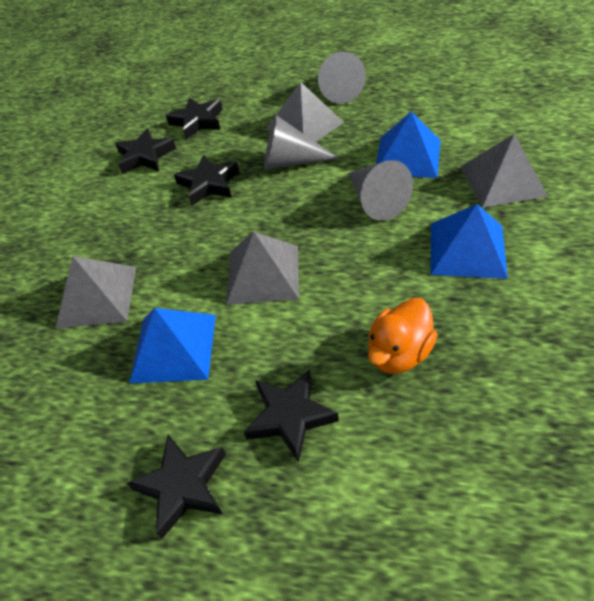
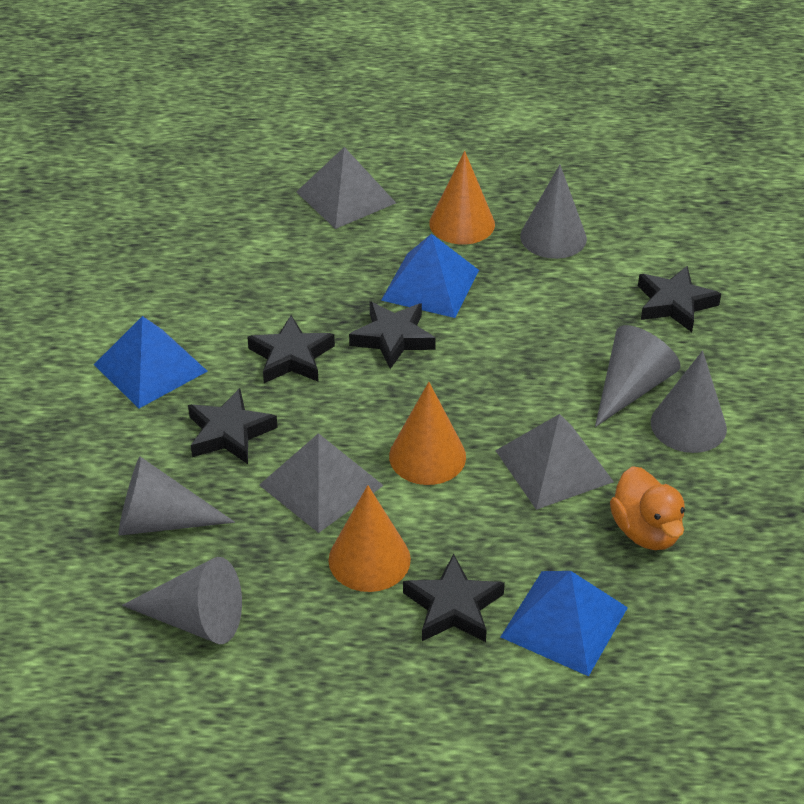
grey cone: 3 -> 5
grey pyramid: 4 -> 3
orange cone: 0 -> 3

